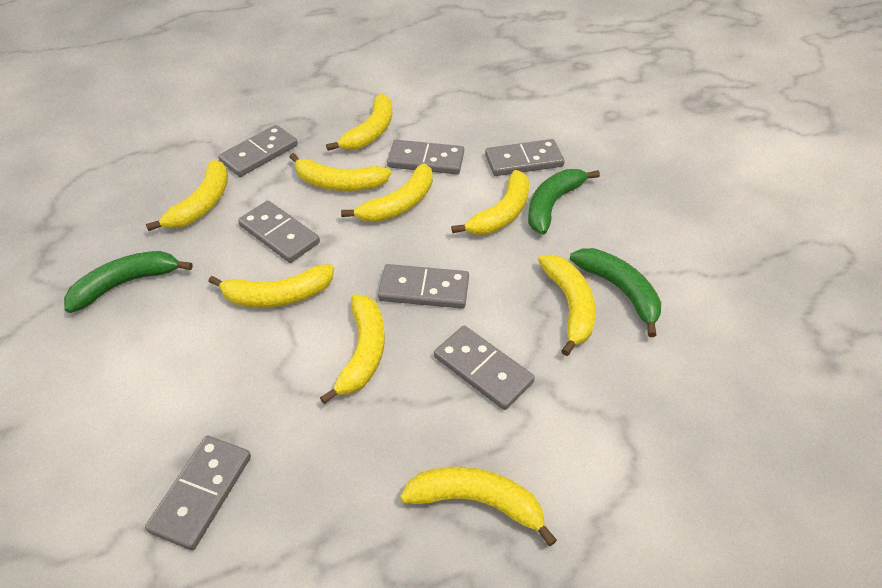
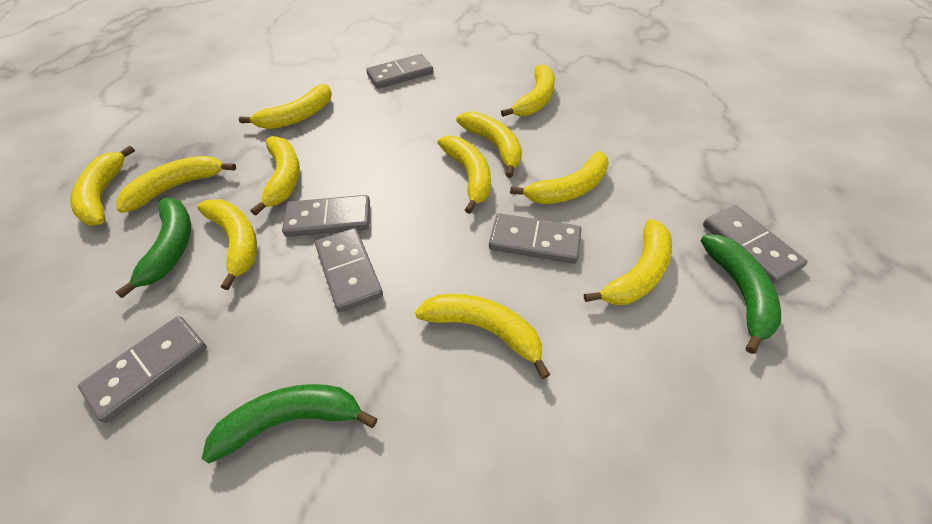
grey domino: 7 -> 6
yellow banana: 9 -> 11

